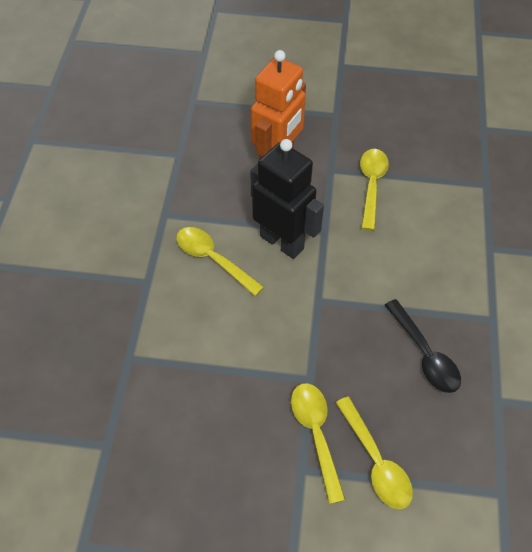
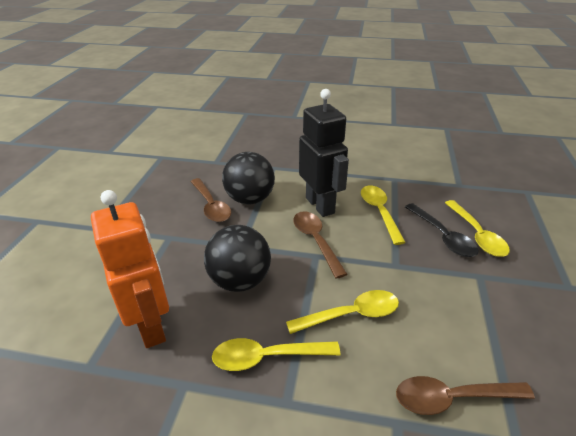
black ball: 0 -> 2
brown spoon: 0 -> 3

